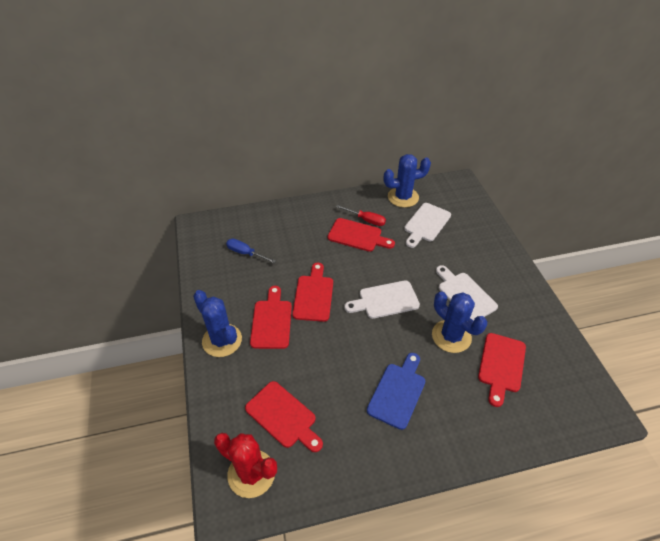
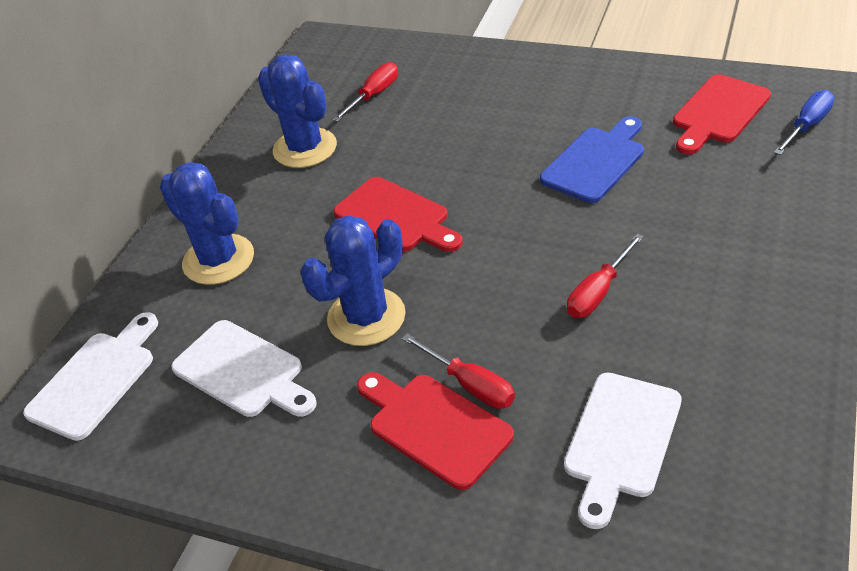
red cactus: 1 -> 0
red cutting board: 5 -> 3
red screwdriver: 1 -> 3

